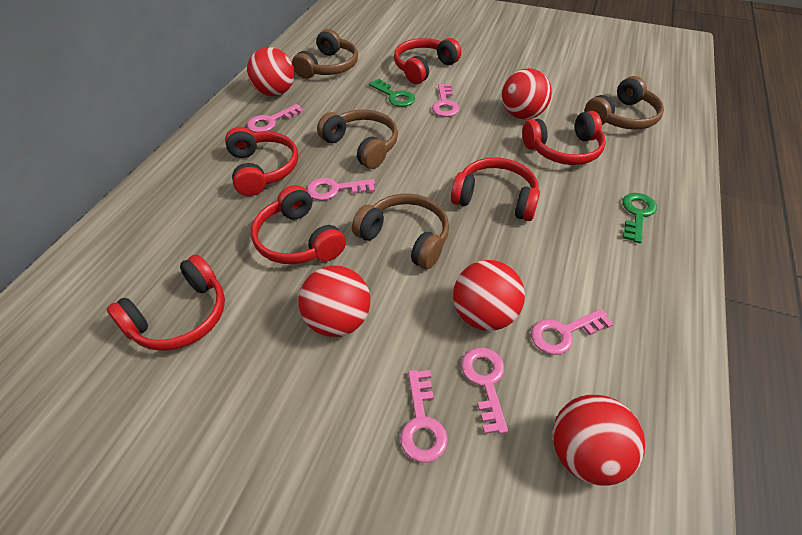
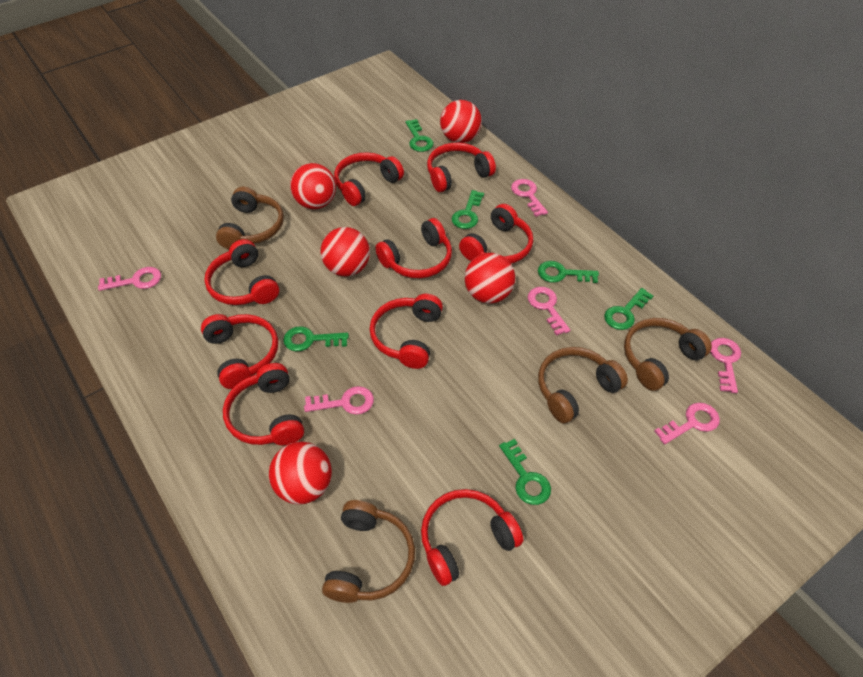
green key: 2 -> 6
red headphones: 6 -> 9

